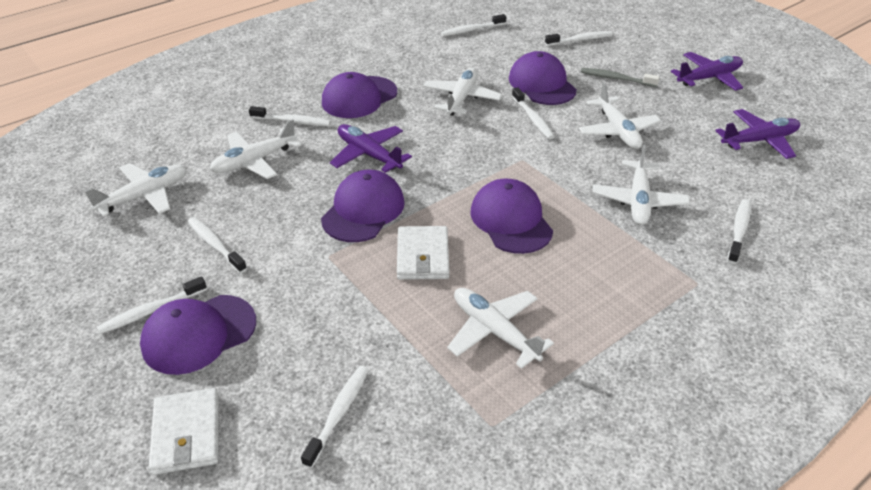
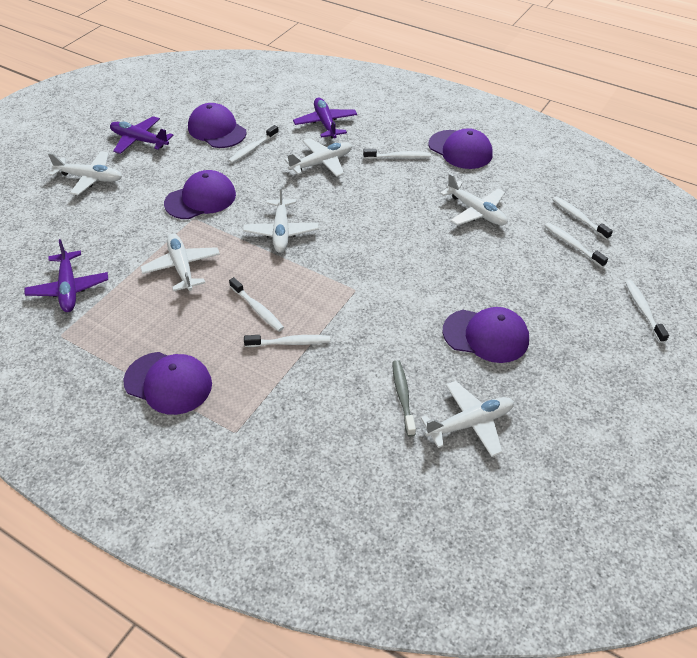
white toothbrush: 8 -> 7
white wallet: 2 -> 0

